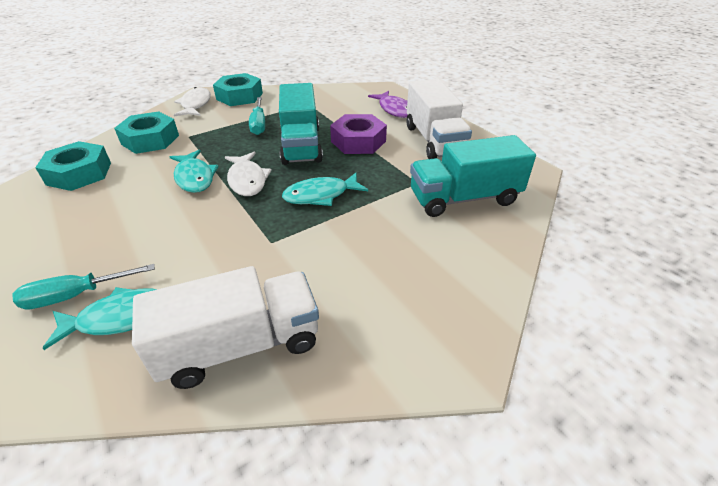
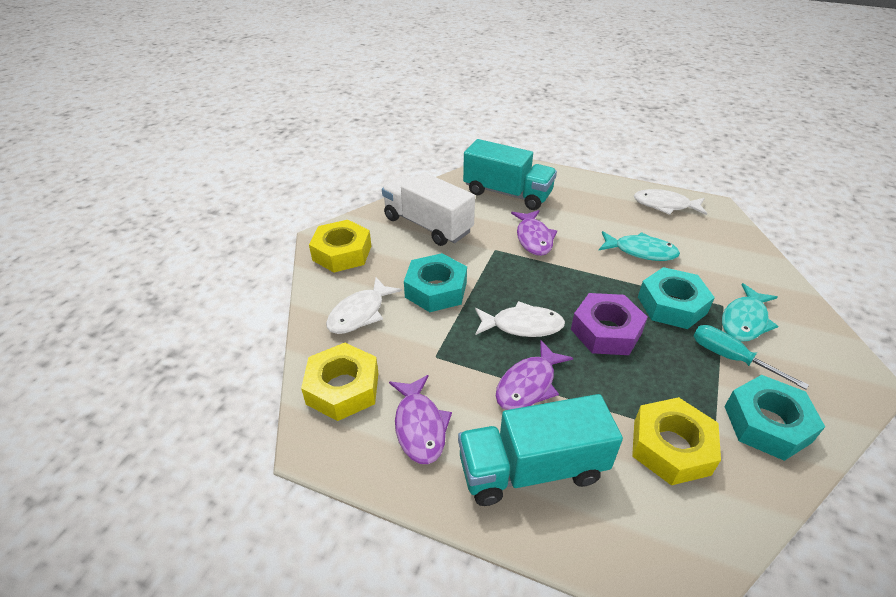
purple fish: 1 -> 3
turquoise fish: 3 -> 2
turquoise screwdriver: 2 -> 1
white fish: 2 -> 3
white truck: 2 -> 1
yellow nut: 0 -> 3

